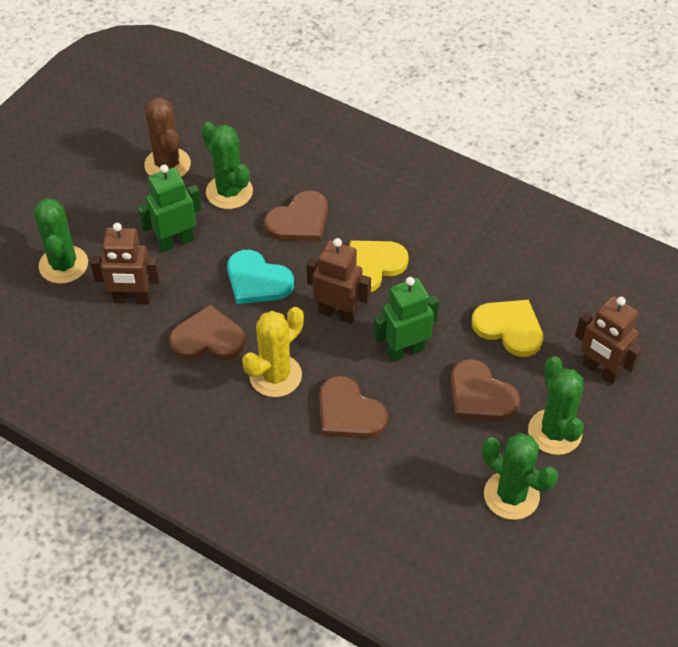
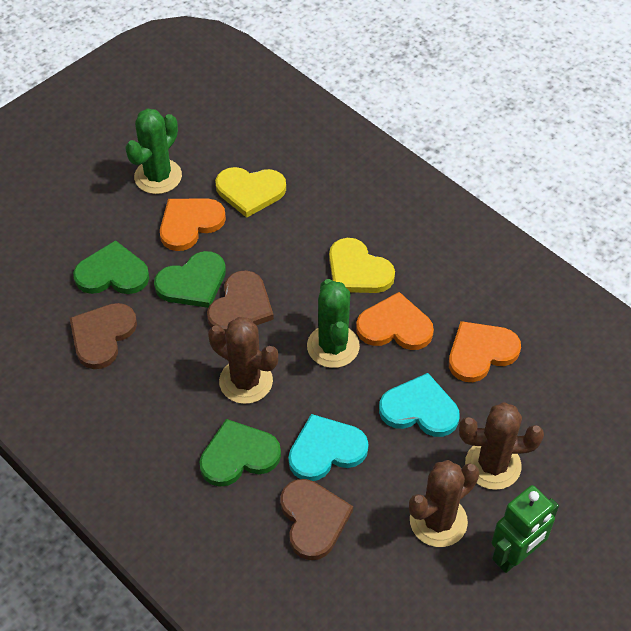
brown cactus: 1 -> 3
brown heart: 4 -> 3
brown robot: 3 -> 0
green cactus: 4 -> 2
green heart: 0 -> 3
green robot: 2 -> 1
orange heart: 0 -> 3
turquoise heart: 1 -> 2
yellow cactus: 1 -> 0

